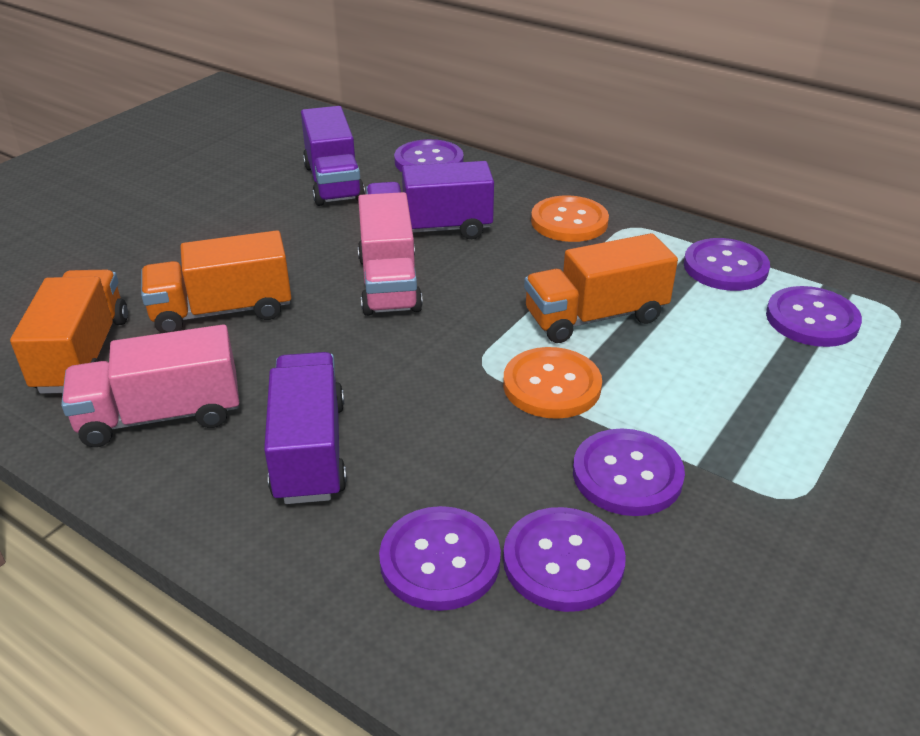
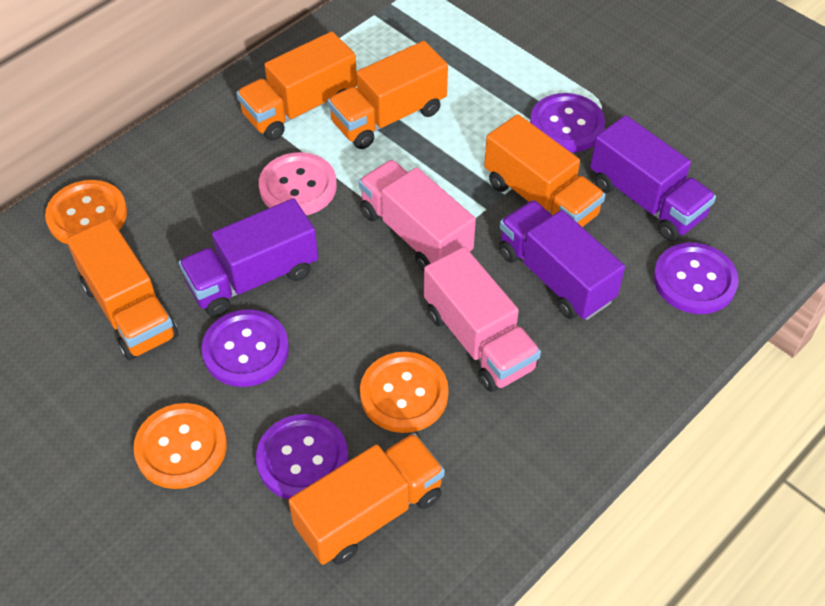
orange button: 2 -> 3
orange truck: 3 -> 5
pink button: 0 -> 1
purple button: 6 -> 4

